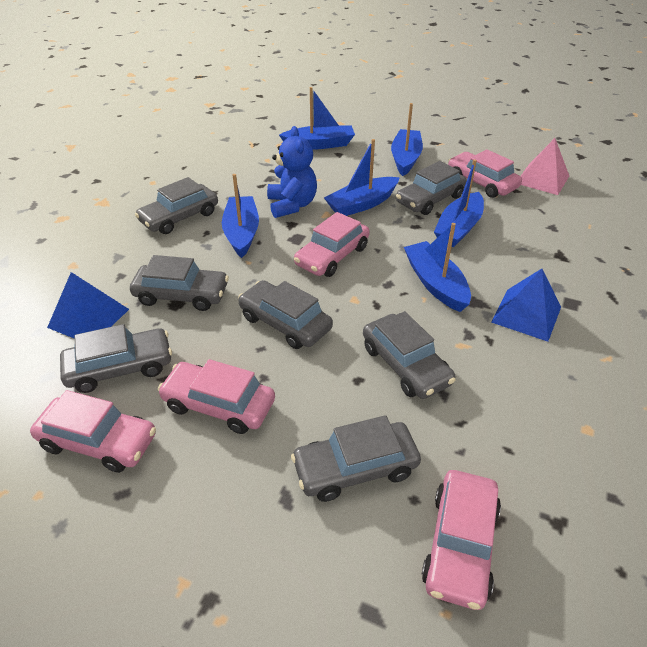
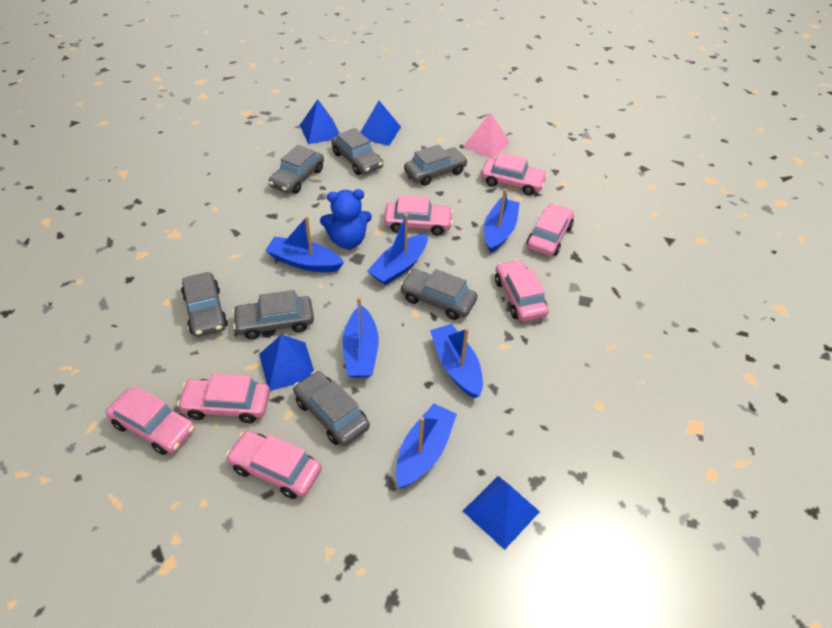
blue pyramid: 2 -> 4
pink car: 5 -> 7

